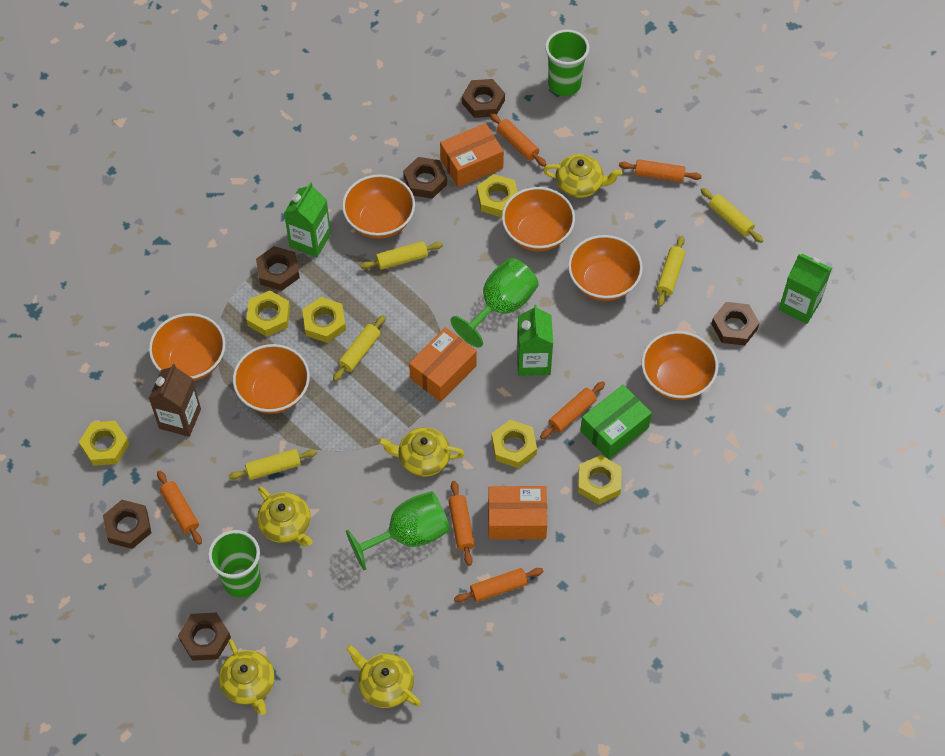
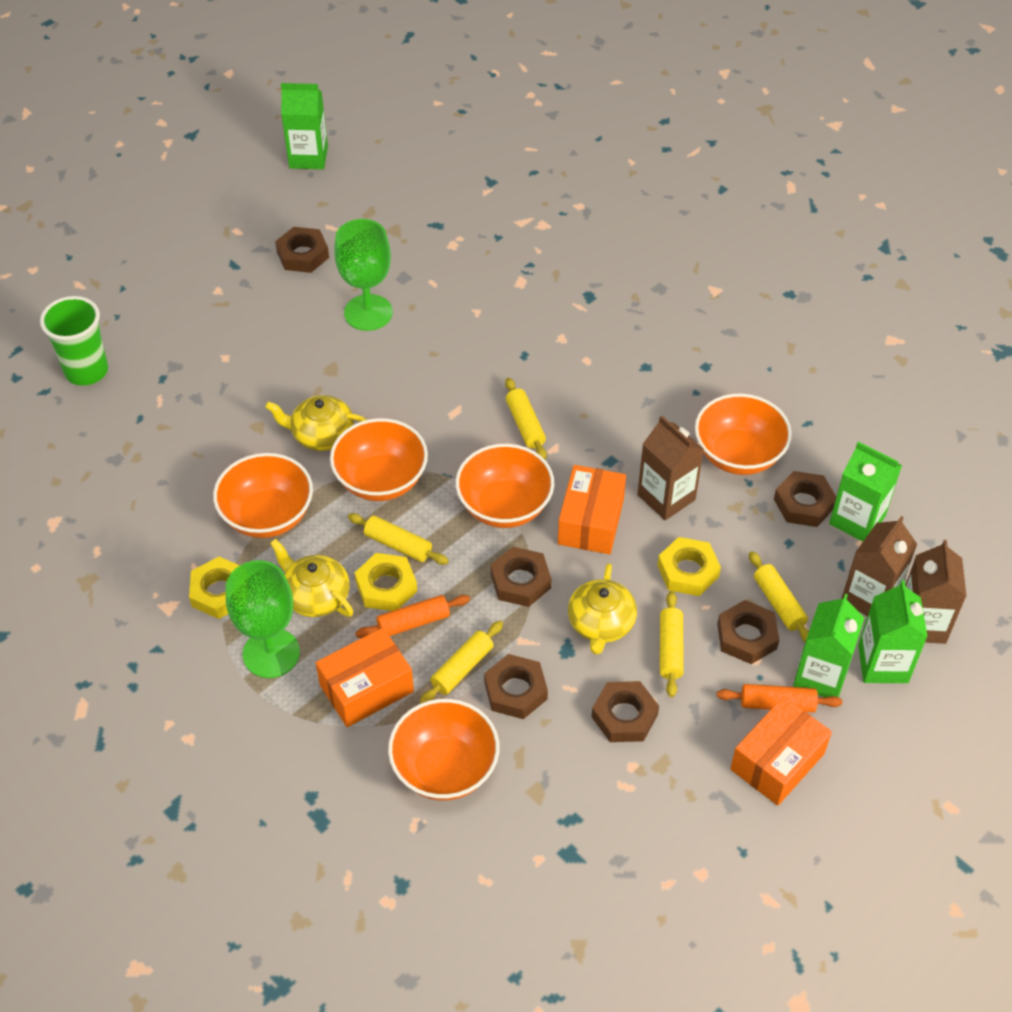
brown carton: 1 -> 3
green box: 1 -> 0
green carton: 3 -> 4
green cup: 2 -> 1
orange bowl: 6 -> 5
orange rolling pin: 6 -> 2
yellow nut: 6 -> 3
yellow teapot: 5 -> 3

